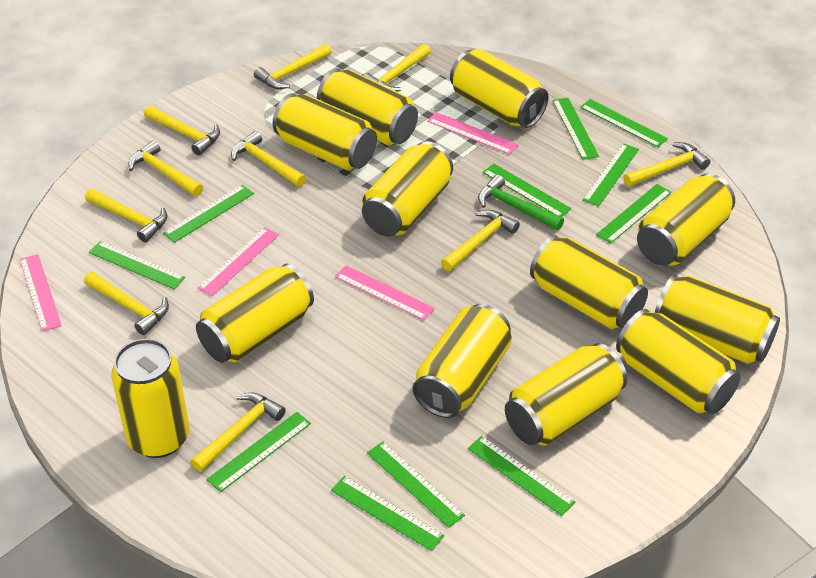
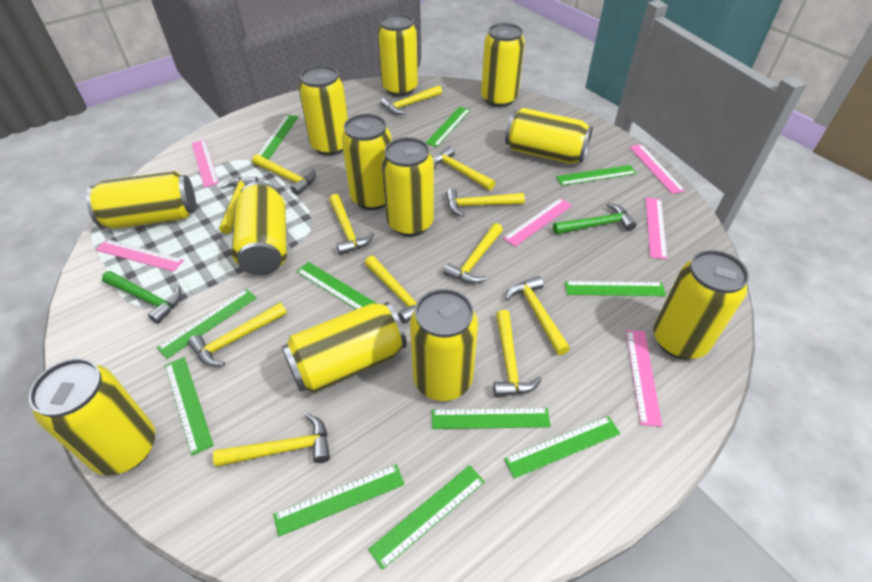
green hammer: 1 -> 2
pink ruler: 4 -> 6
yellow hammer: 10 -> 12

